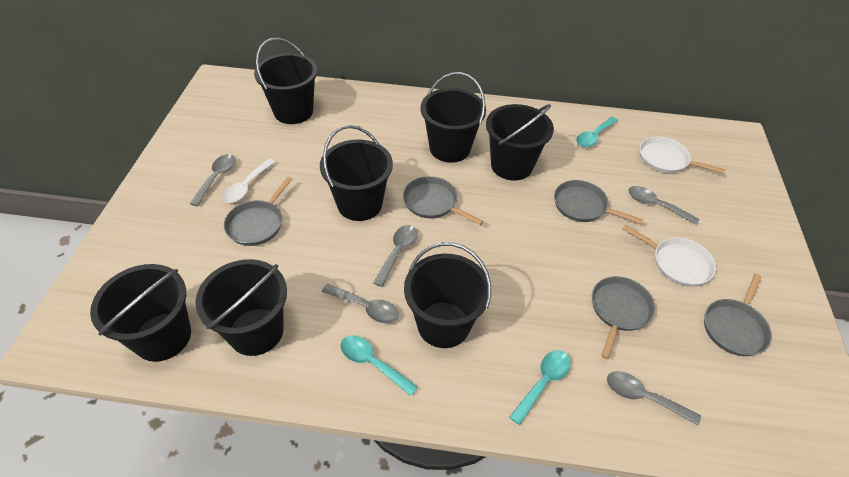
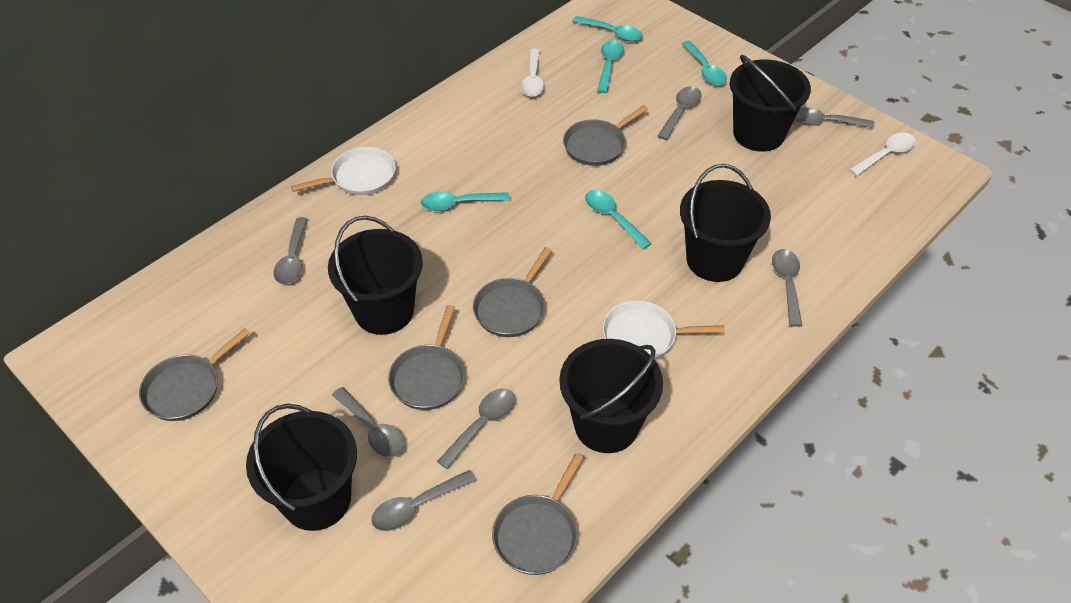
black bucket: 7 -> 5
grey spoon: 5 -> 7
turquoise spoon: 3 -> 5
white spoon: 1 -> 2

